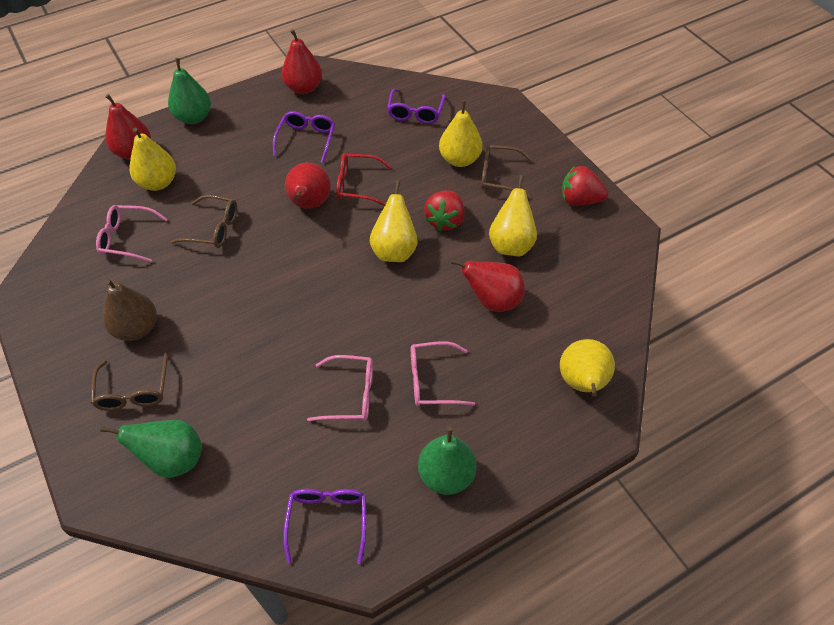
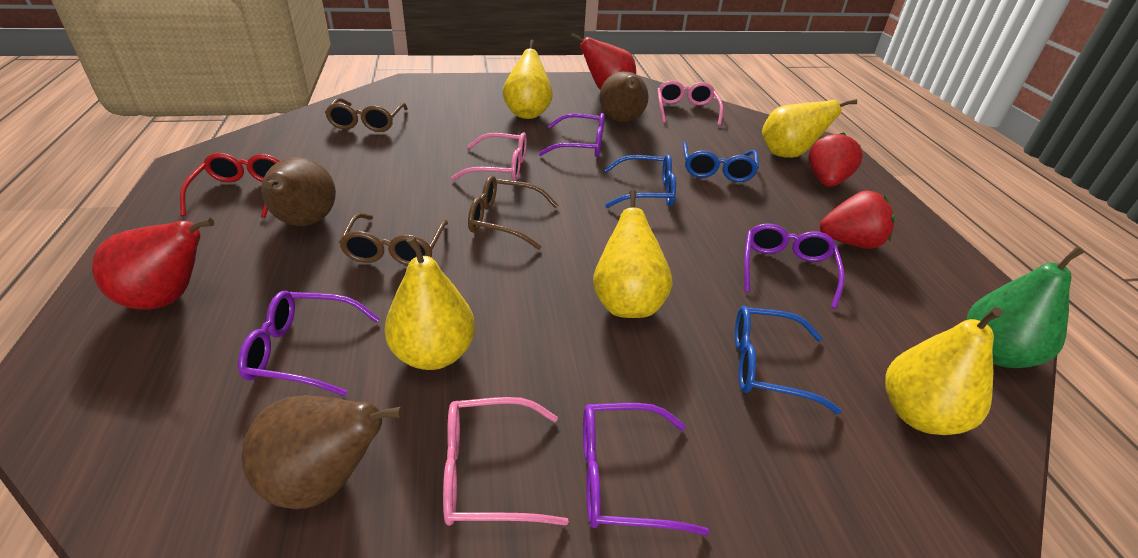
blue glasses: 0 -> 3
brown pear: 1 -> 3
green pear: 3 -> 1
purple glasses: 3 -> 4
red pear: 4 -> 2

